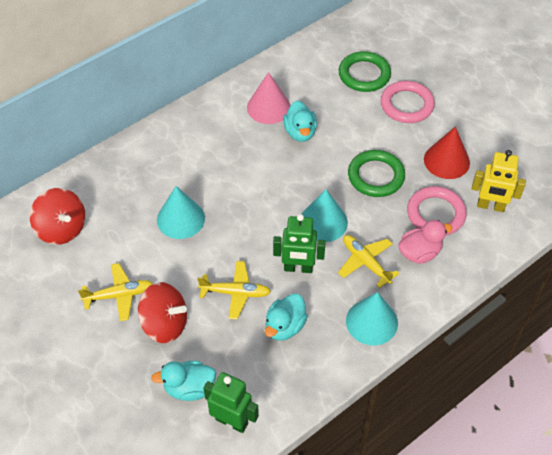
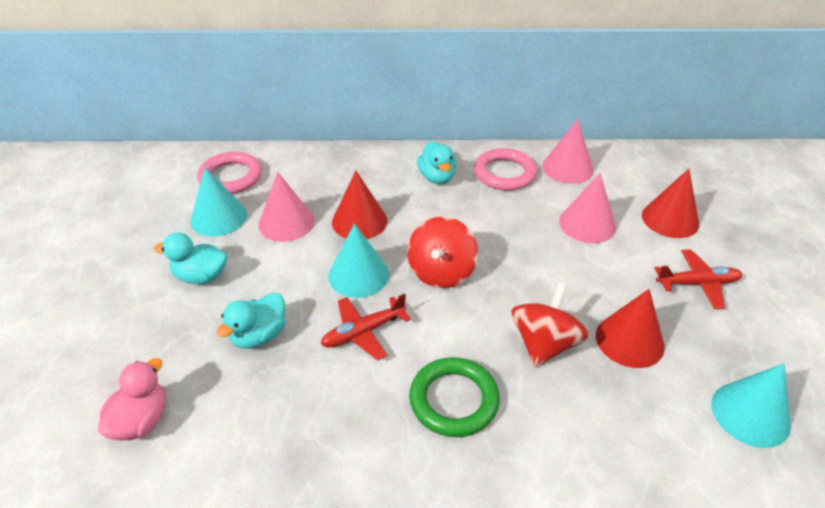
green ring: 2 -> 1
green robot: 2 -> 0
pink cone: 1 -> 3
red cone: 1 -> 3
red plane: 0 -> 2
yellow plane: 3 -> 0
yellow robot: 1 -> 0

